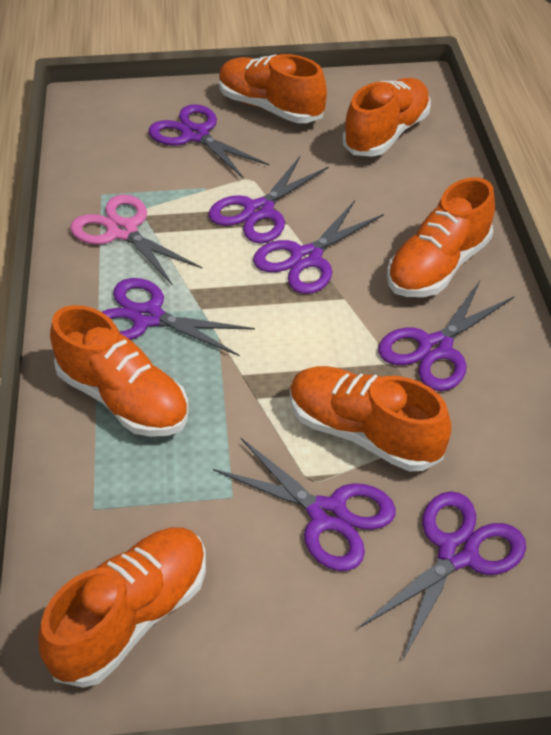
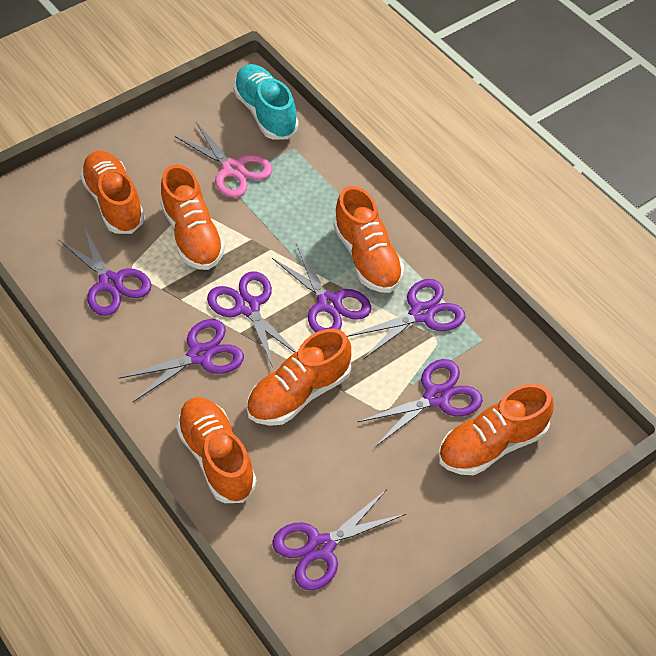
turquoise shoe: 0 -> 1

